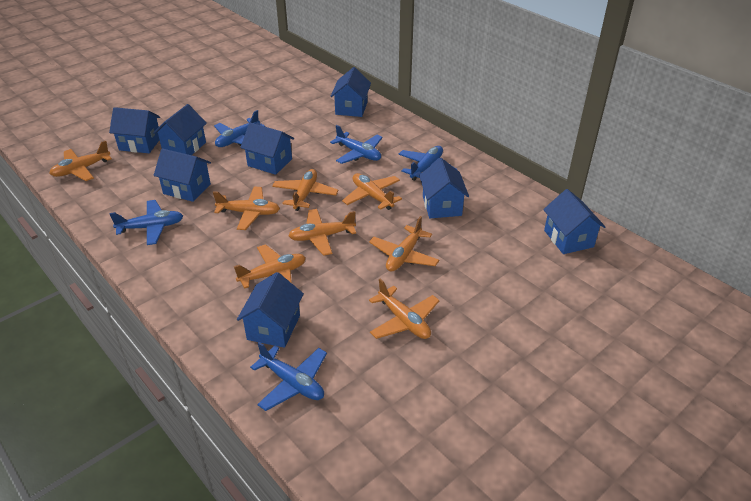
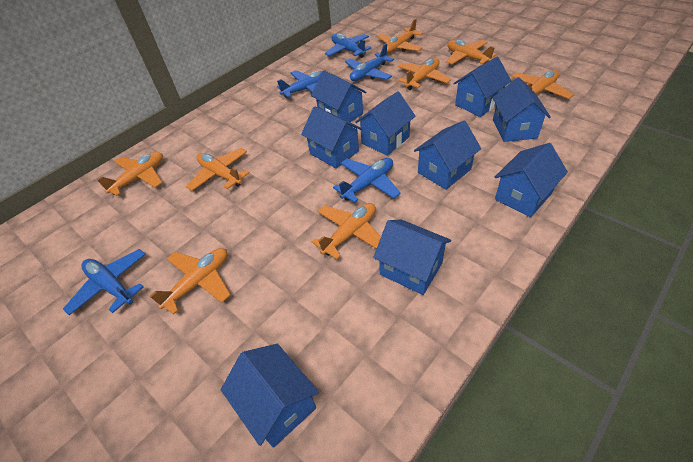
blue house: 8 -> 9

